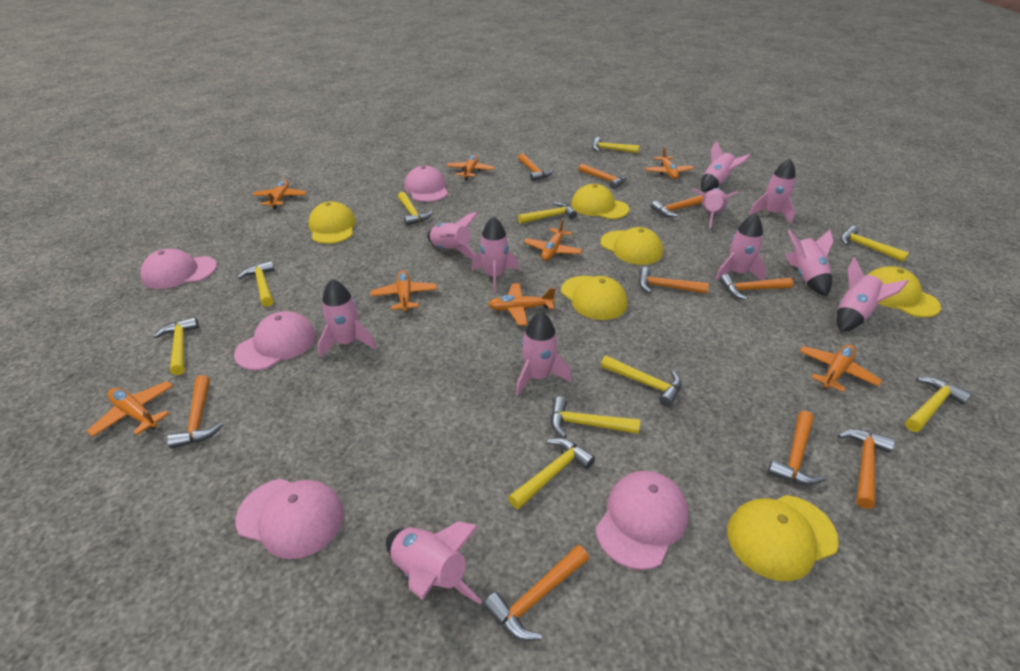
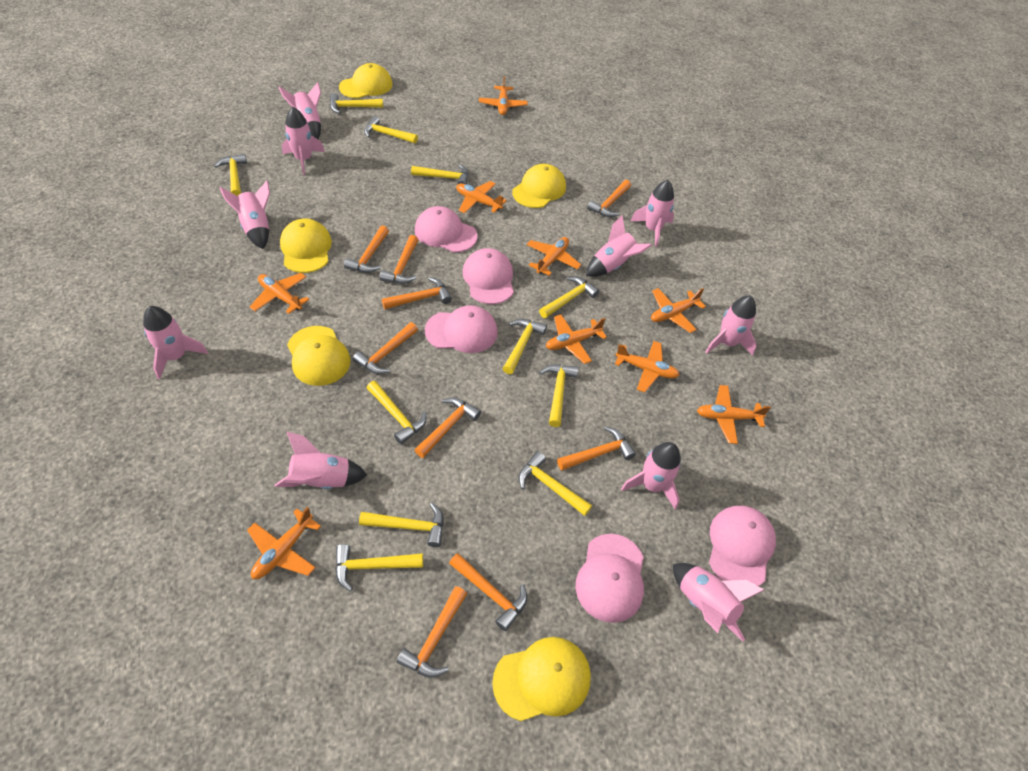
orange plane: 8 -> 9
pink rocket: 11 -> 10
yellow cap: 6 -> 5
yellow hammer: 10 -> 11

